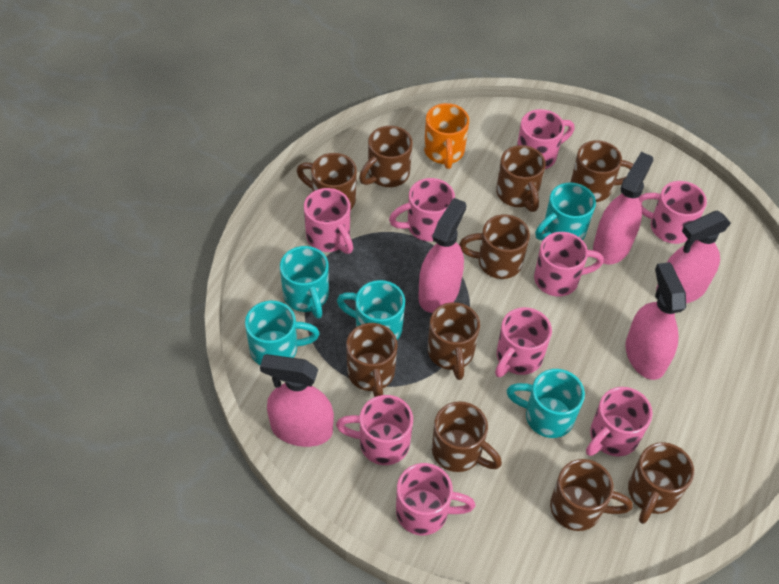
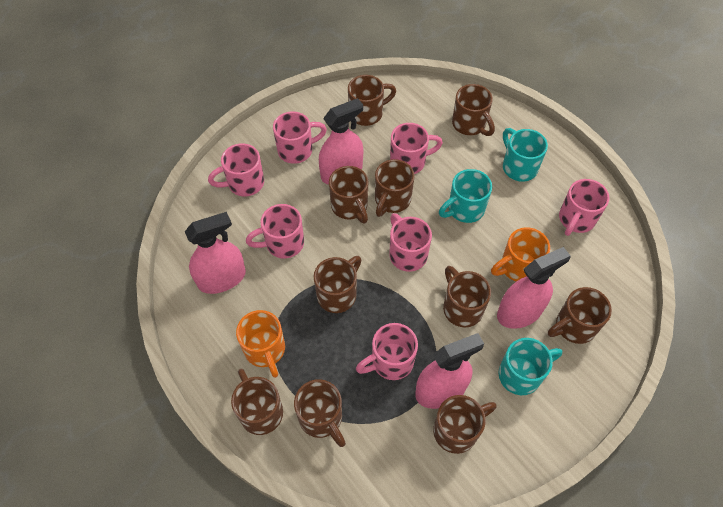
orange mug: 1 -> 2
pink mug: 9 -> 7
pink spray bottle: 5 -> 4
turquoise mug: 5 -> 3

